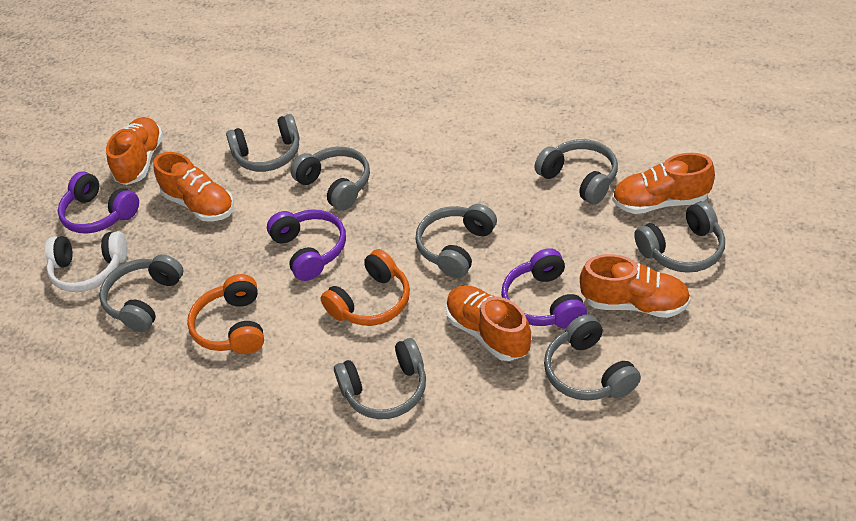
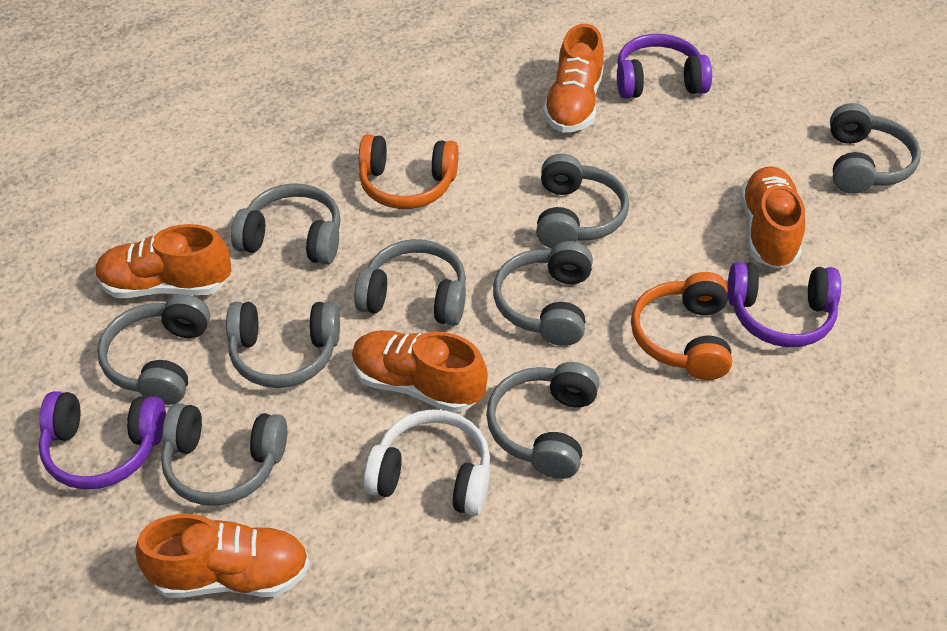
grey headphones: 8 -> 9

